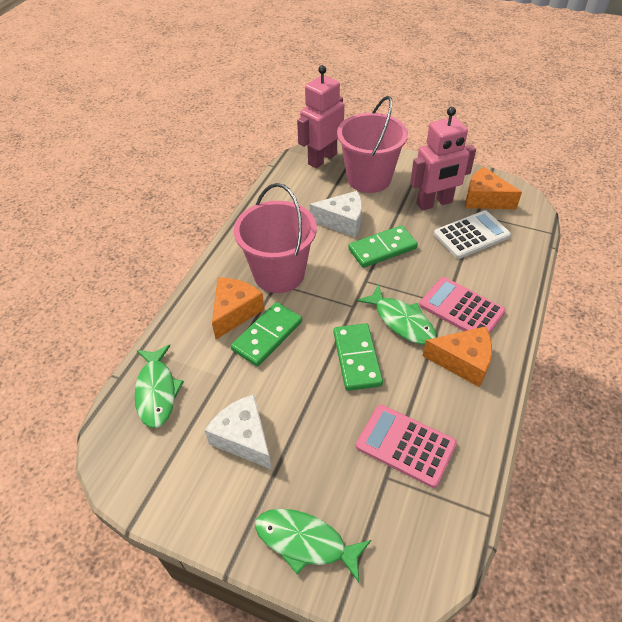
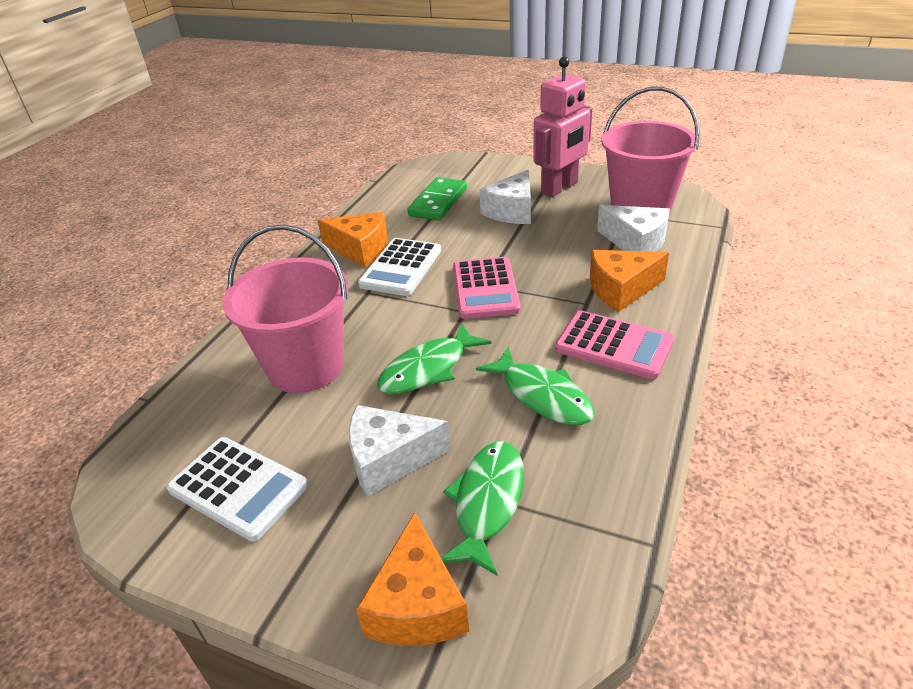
green domino: 3 -> 1
pink robot: 2 -> 1
white calculator: 1 -> 2
white cheese: 2 -> 3

